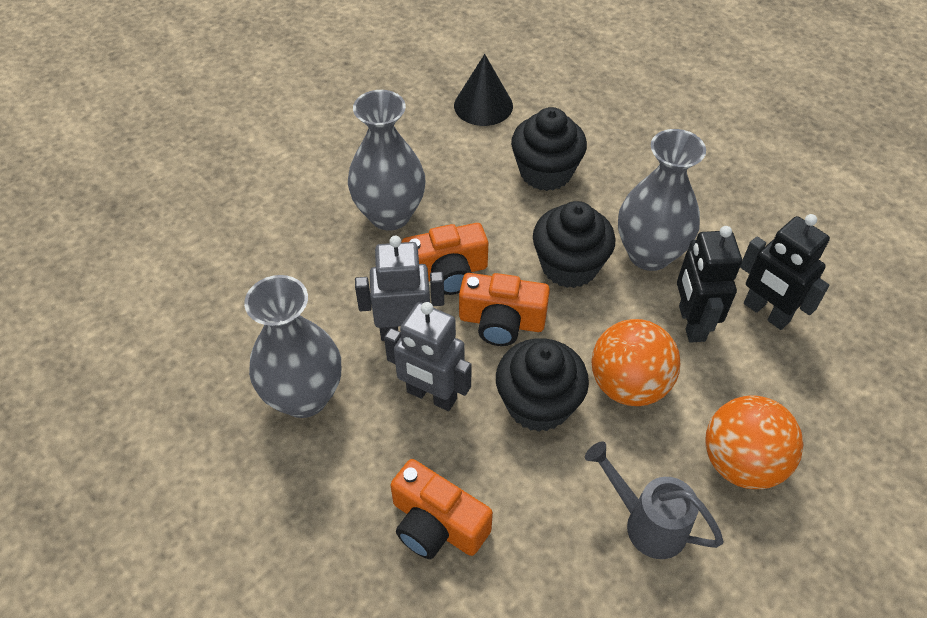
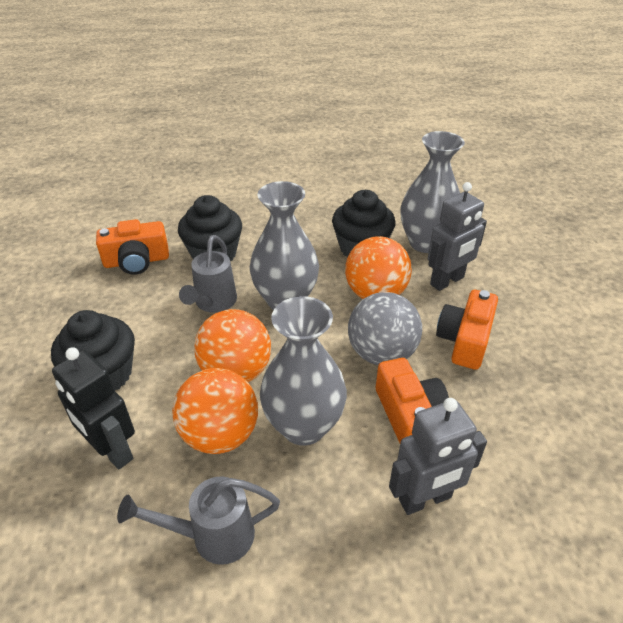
black cone: 1 -> 0
black robot: 2 -> 1
grey ball: 0 -> 1
grey watering can: 1 -> 2
orange ball: 2 -> 3

